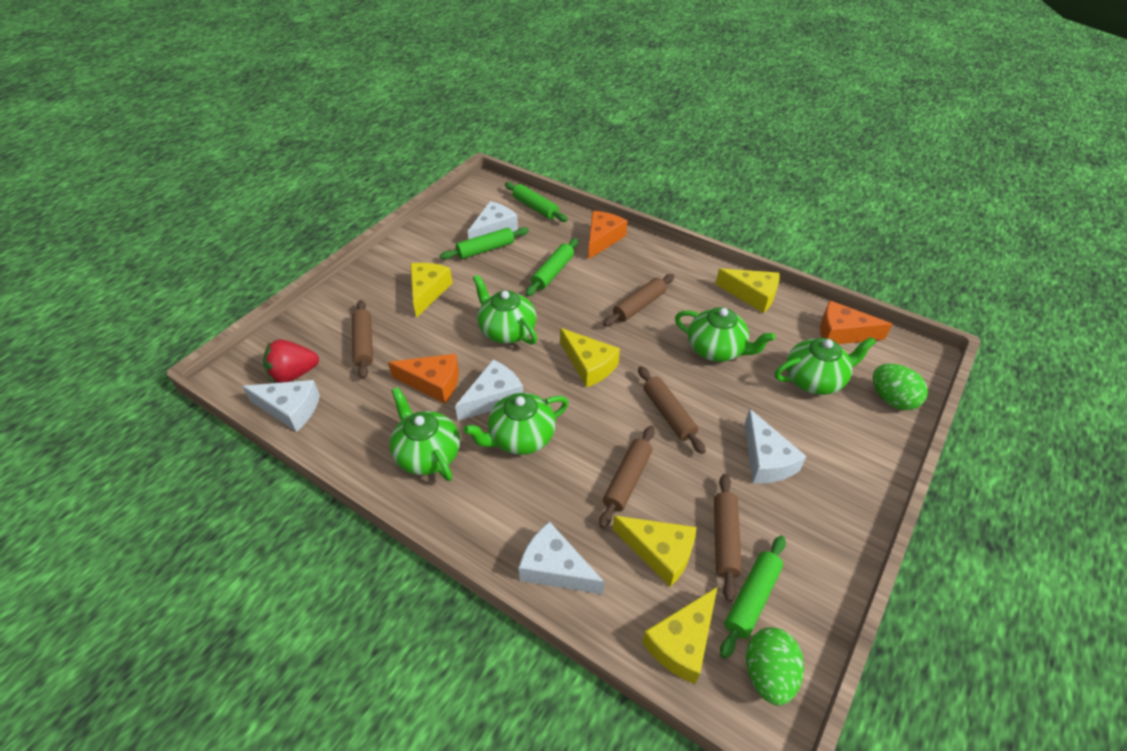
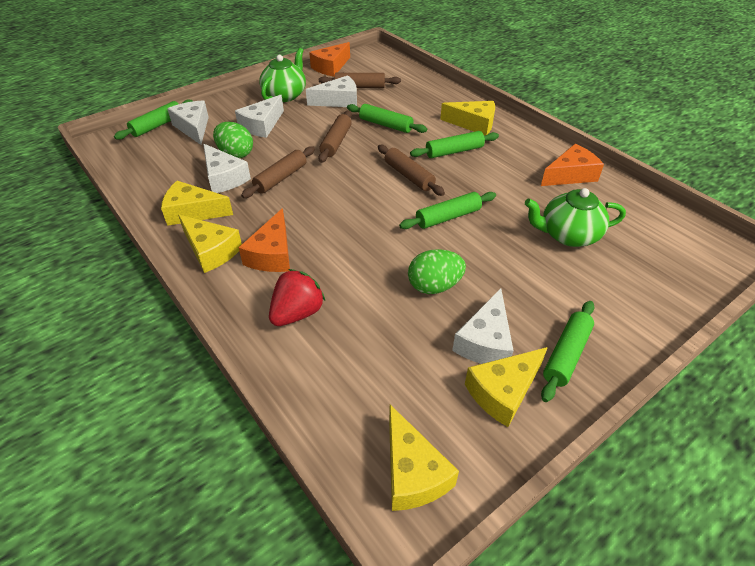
brown rolling pin: 5 -> 4
green rolling pin: 4 -> 5
green teapot: 5 -> 2

